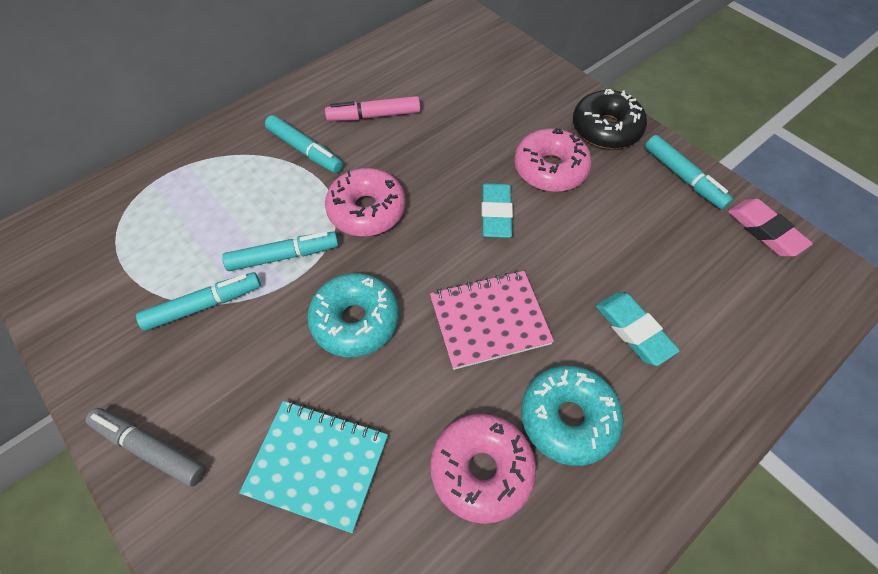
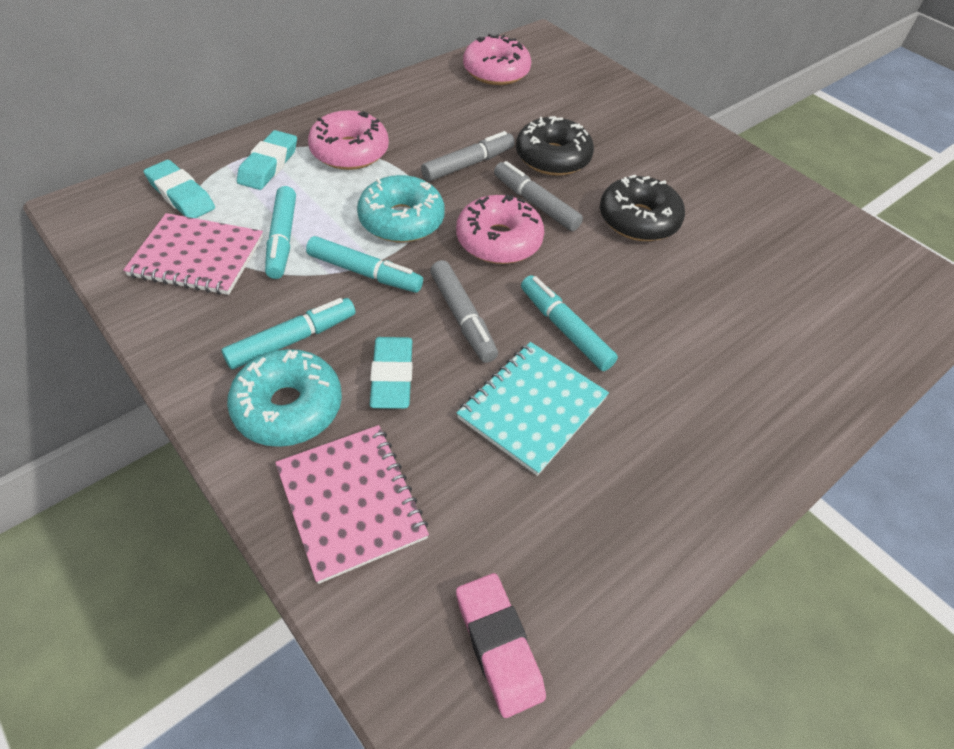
black donut: 1 -> 2
grey marker: 1 -> 3
pink marker: 1 -> 0
pink notebook: 1 -> 2
turquoise eraser: 2 -> 3

